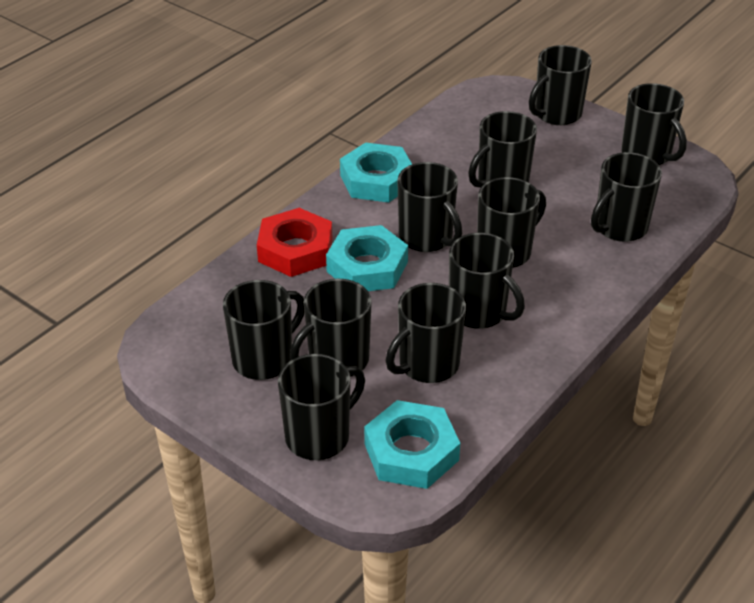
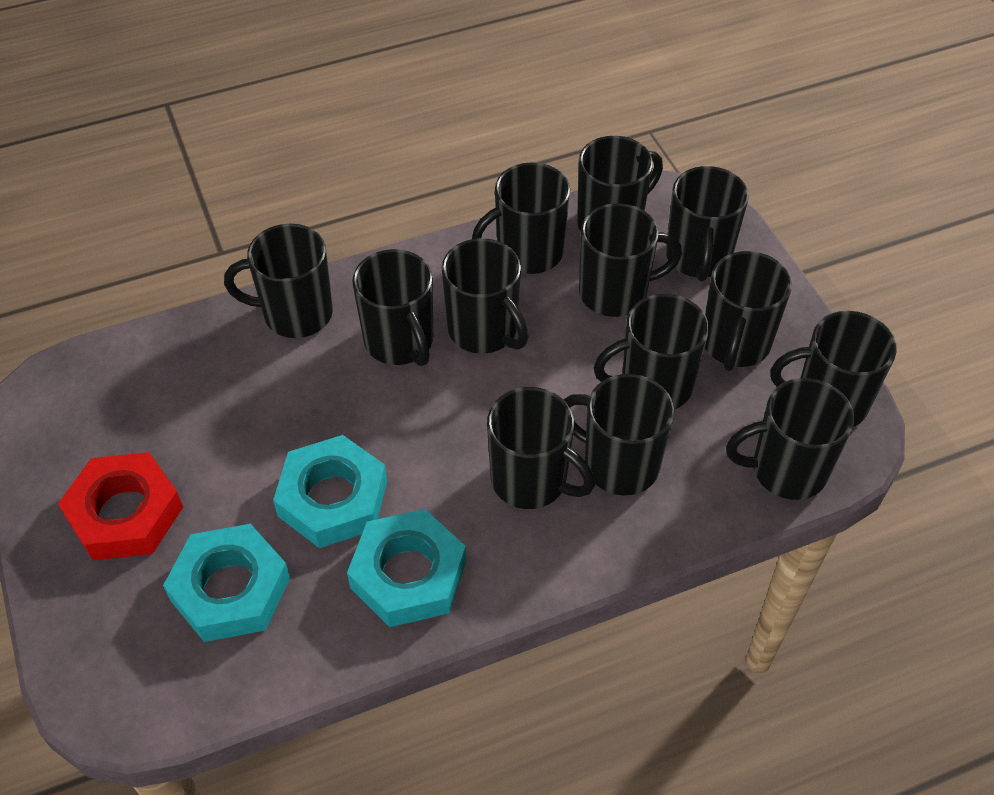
black mug: 11 -> 13

